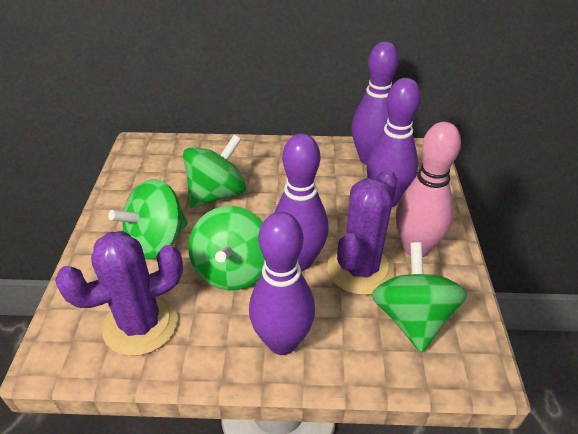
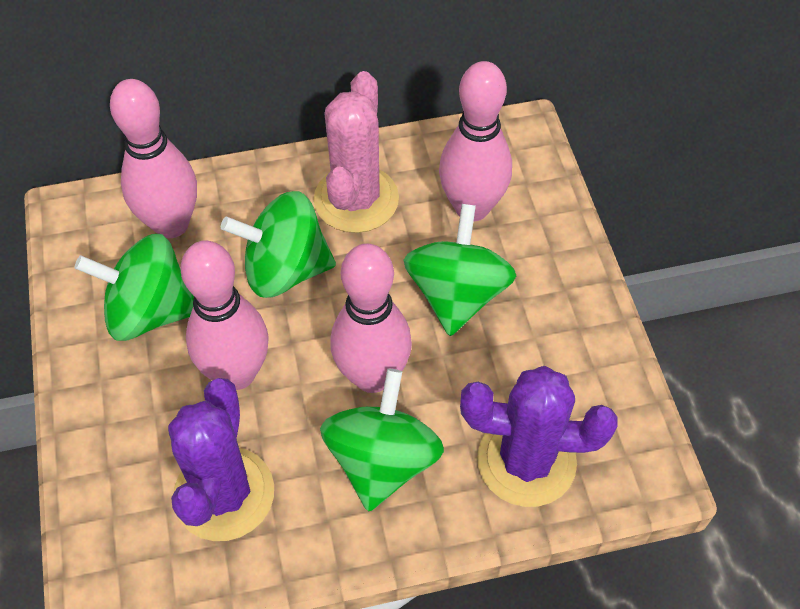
pink bowling pin: 1 -> 4
pink cactus: 0 -> 1
purple bowling pin: 4 -> 0

